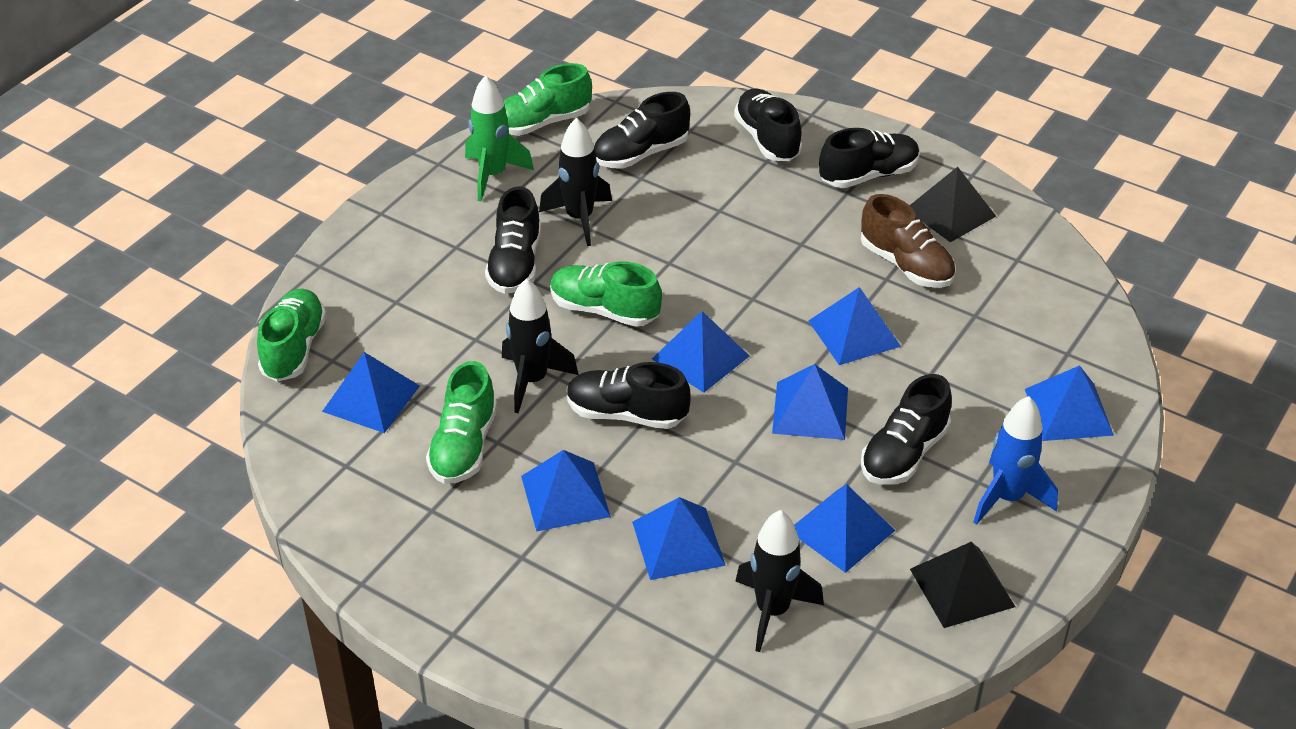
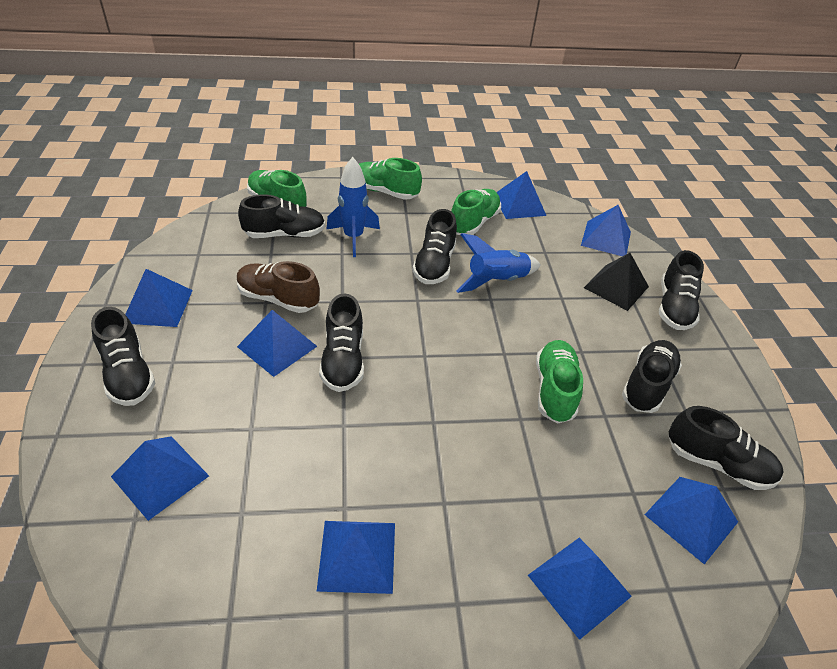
black pyramid: 2 -> 1
black rocket: 3 -> 0
black shoe: 6 -> 7
blue rocket: 1 -> 2
green rocket: 1 -> 0

